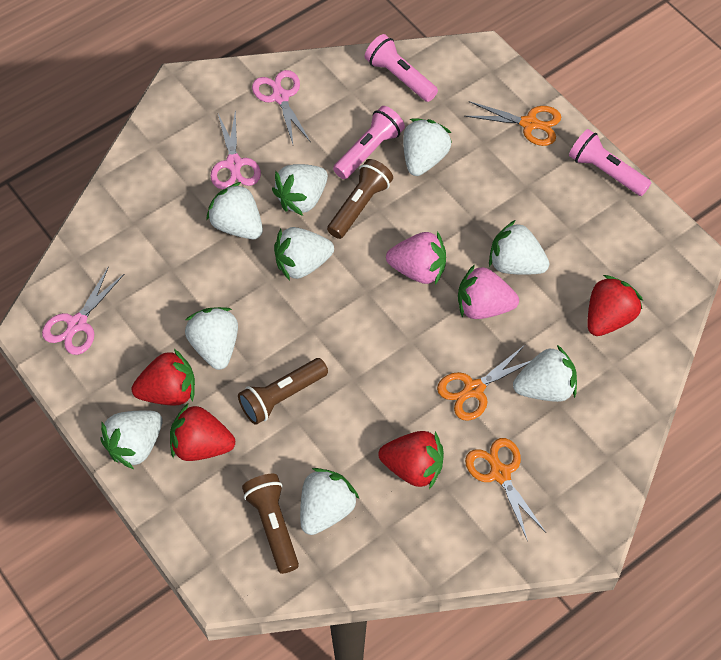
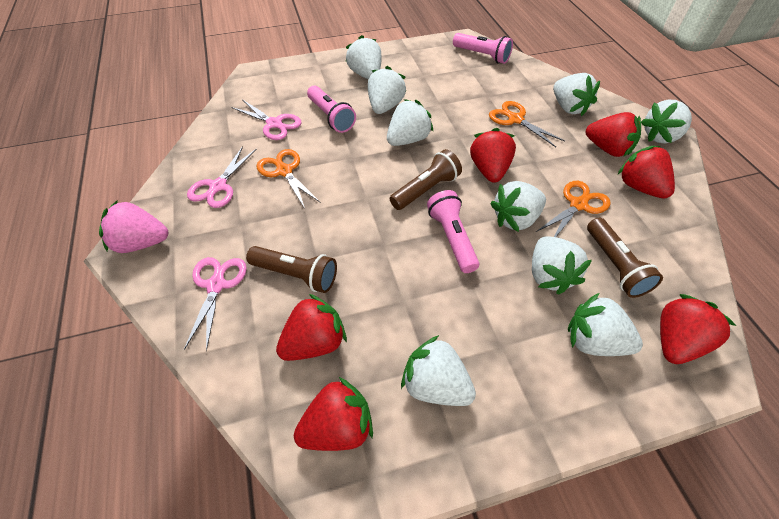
pink strawberry: 2 -> 1
red strawberry: 4 -> 6

